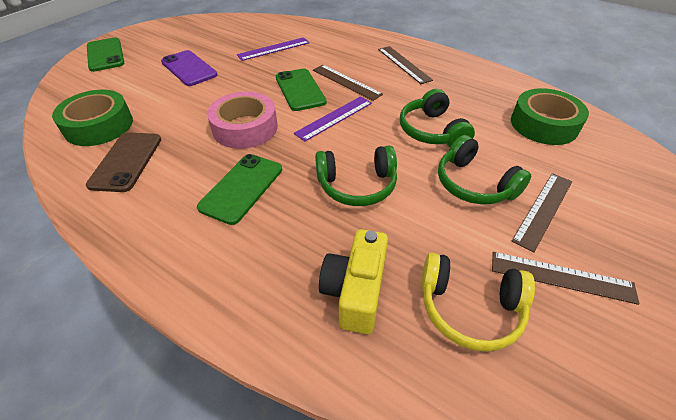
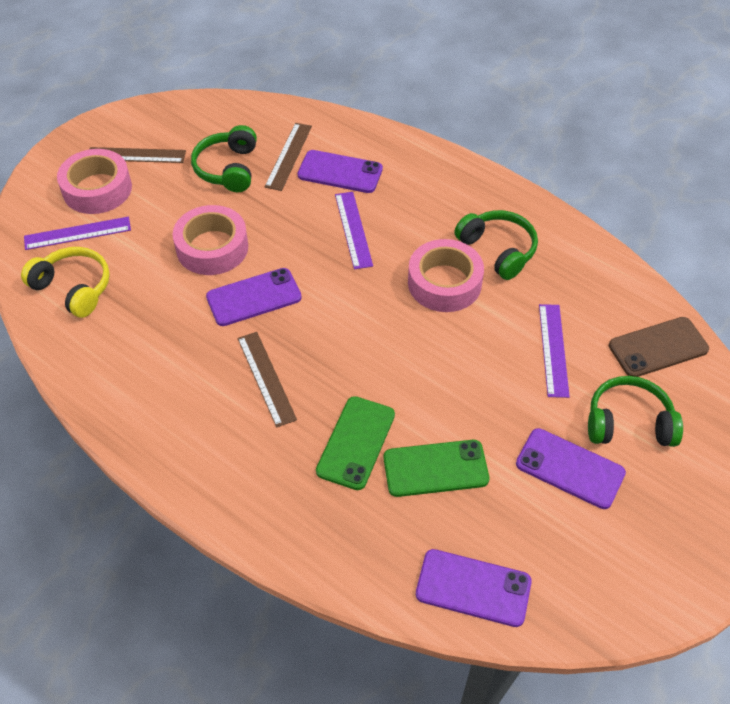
brown ruler: 4 -> 3
green phone: 3 -> 2
green tape: 2 -> 0
pink tape: 1 -> 3
purple phone: 1 -> 4
purple ruler: 2 -> 3
yellow camera: 1 -> 0

